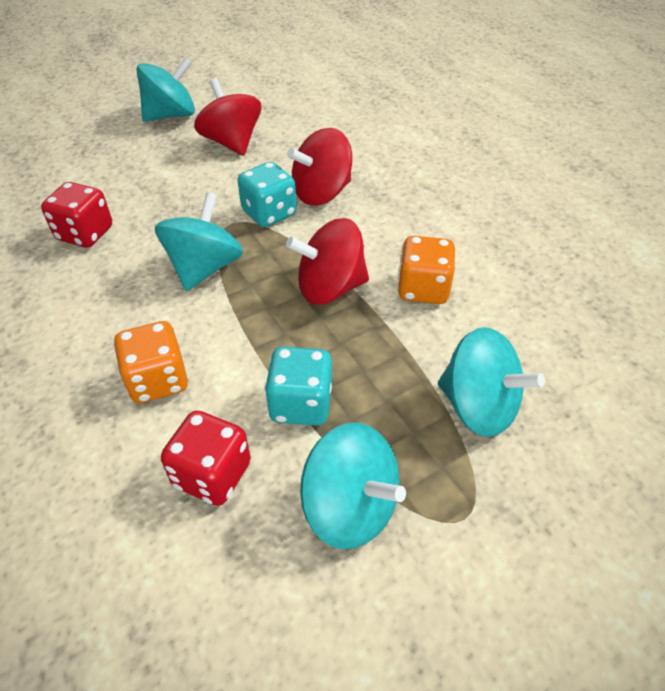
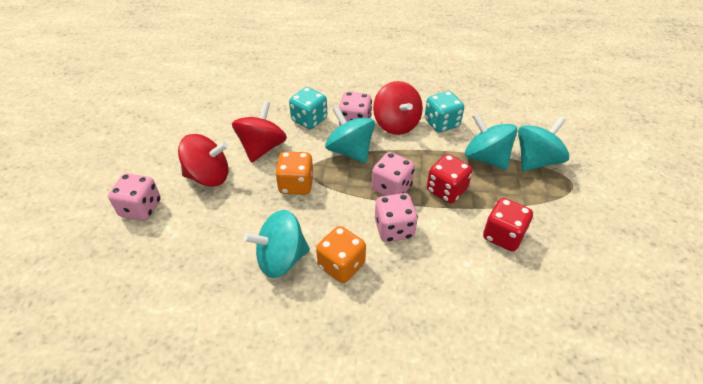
pink dice: 0 -> 4

